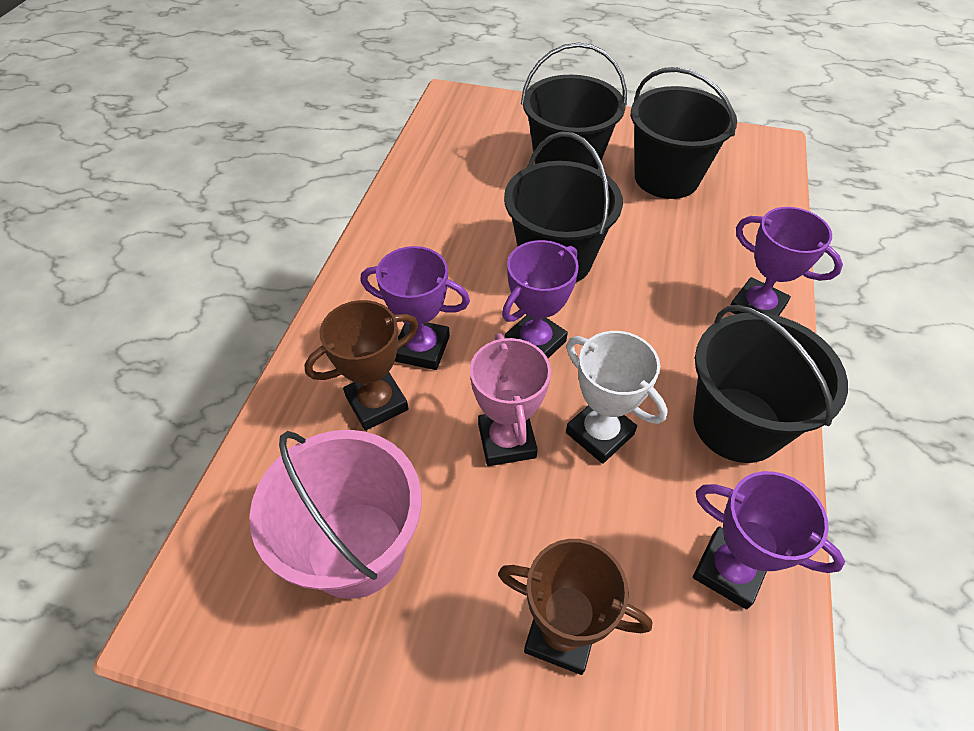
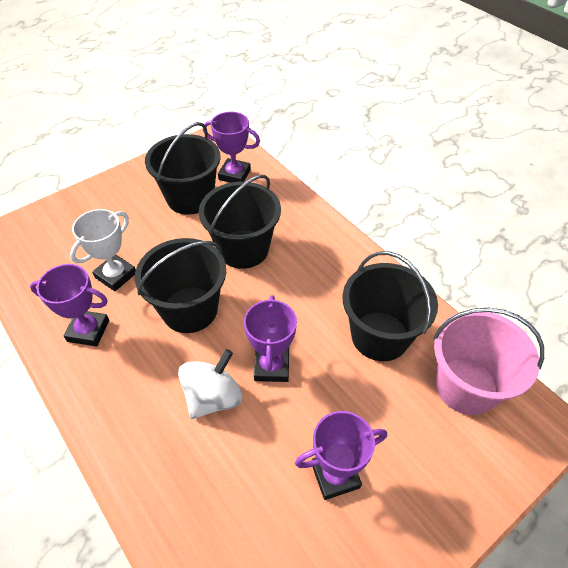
brown trophy: 2 -> 0
pink trophy: 1 -> 0
white spinning top: 0 -> 1

